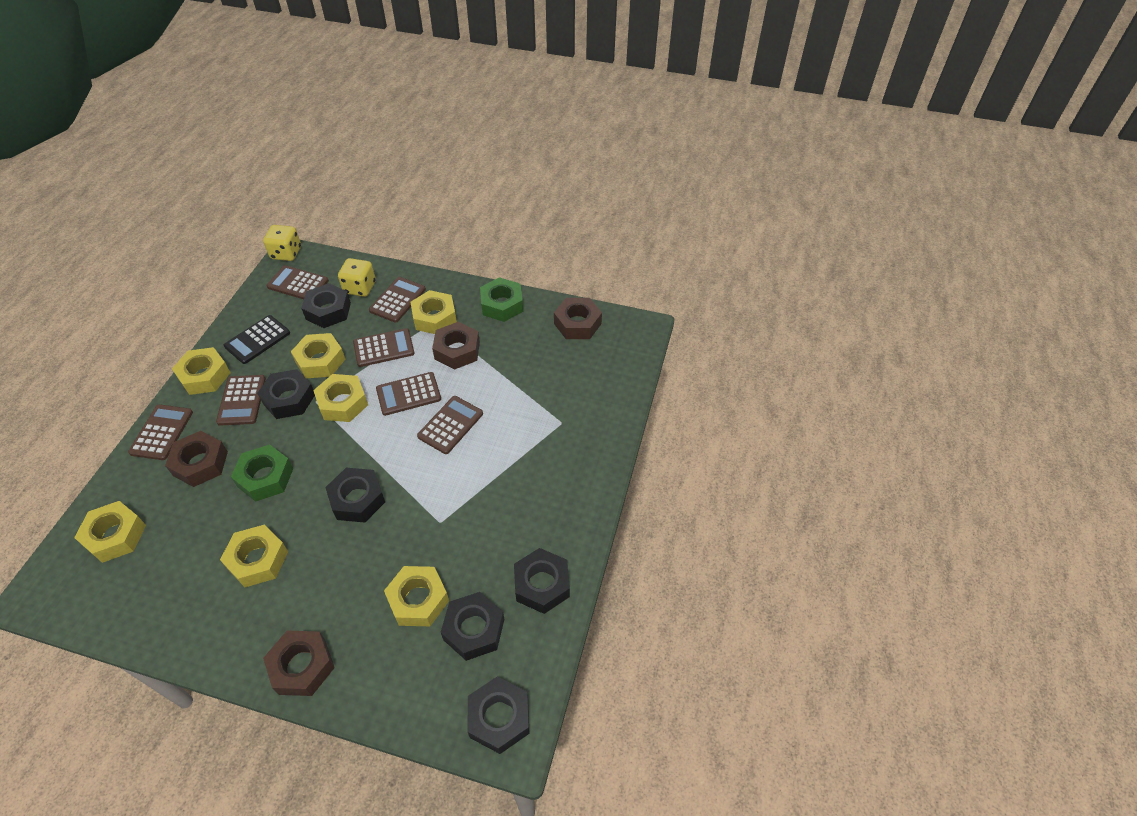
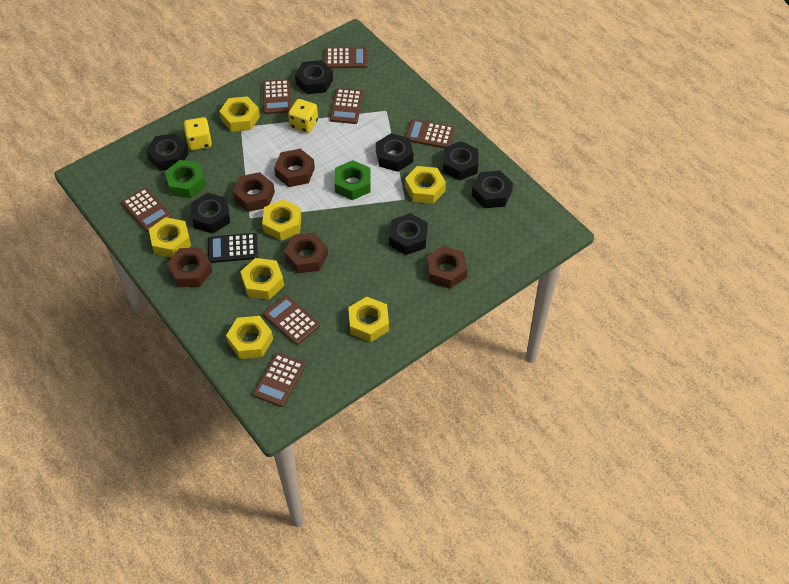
black nut: 6 -> 7
brown nut: 4 -> 5

